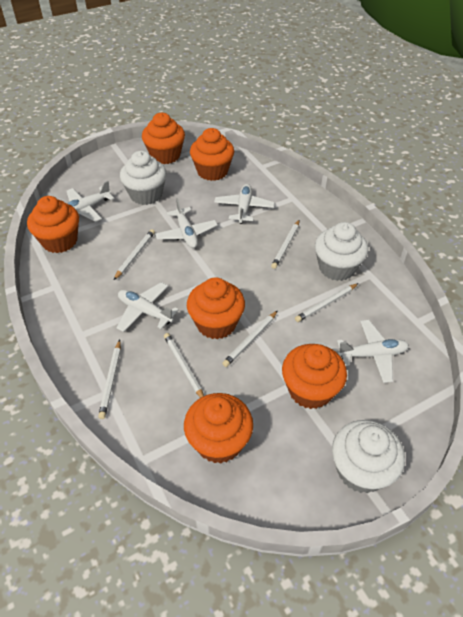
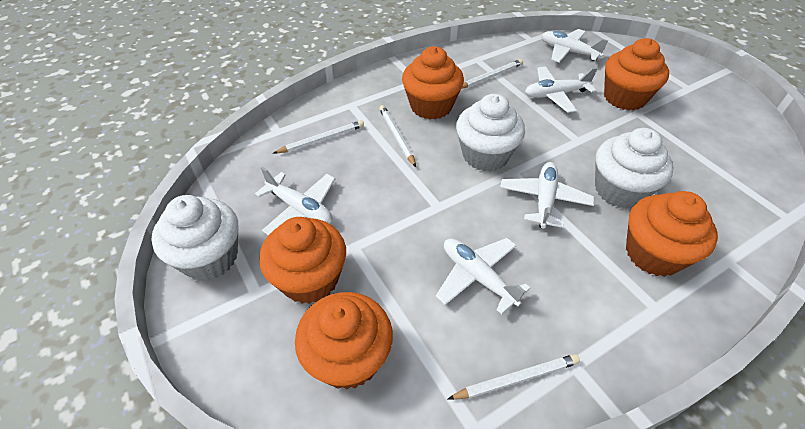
orange cupcake: 6 -> 5
white pencil: 6 -> 4

